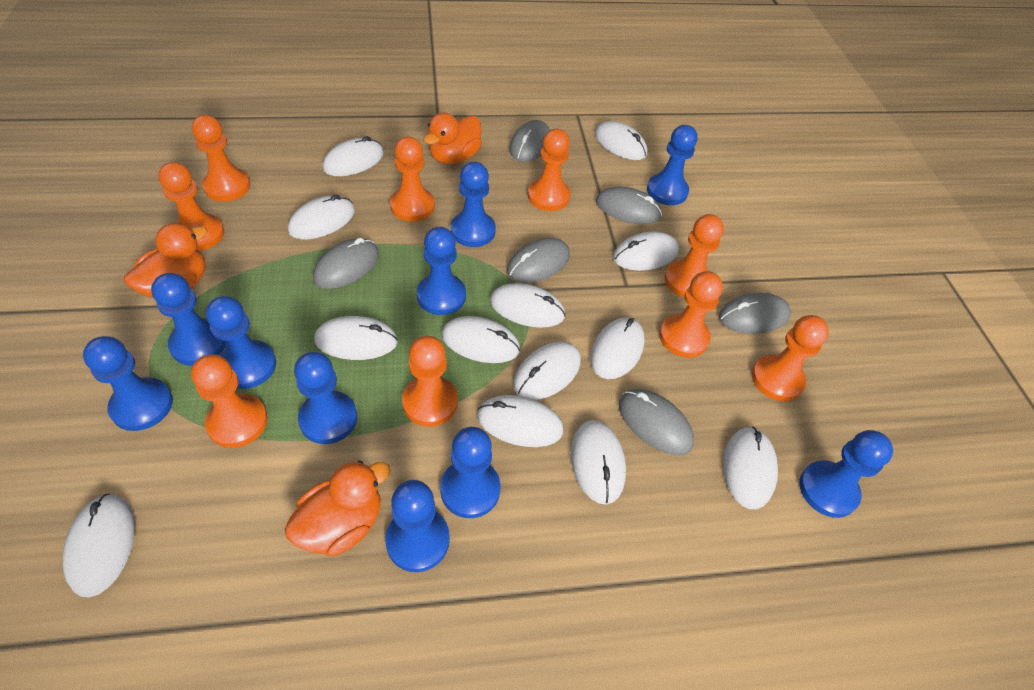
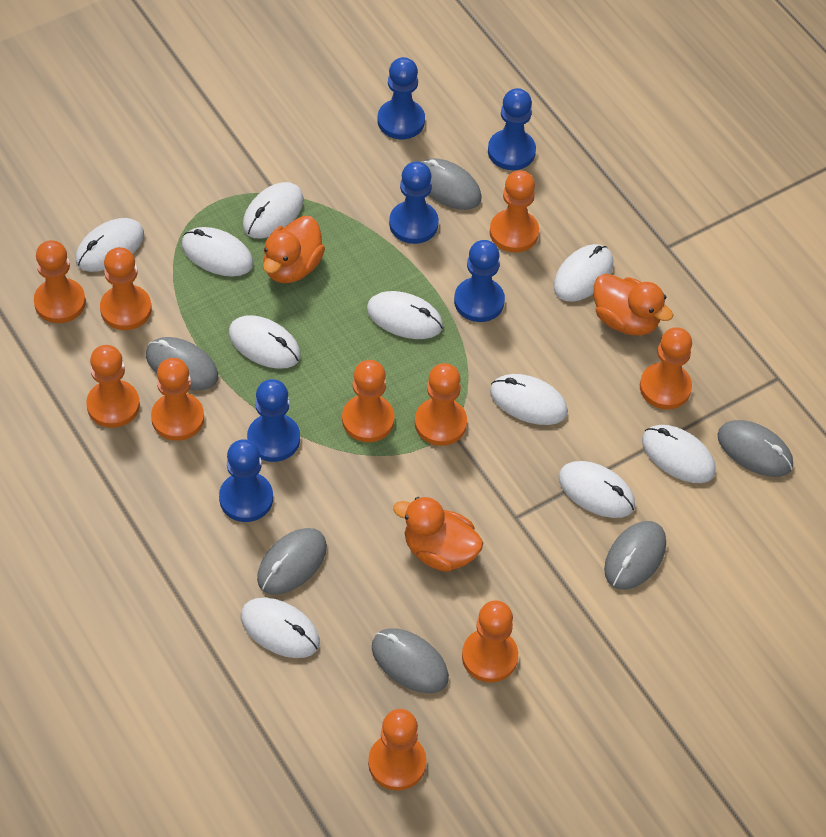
blue pawn: 10 -> 6
orange pawn: 9 -> 10
white mouse: 13 -> 10

